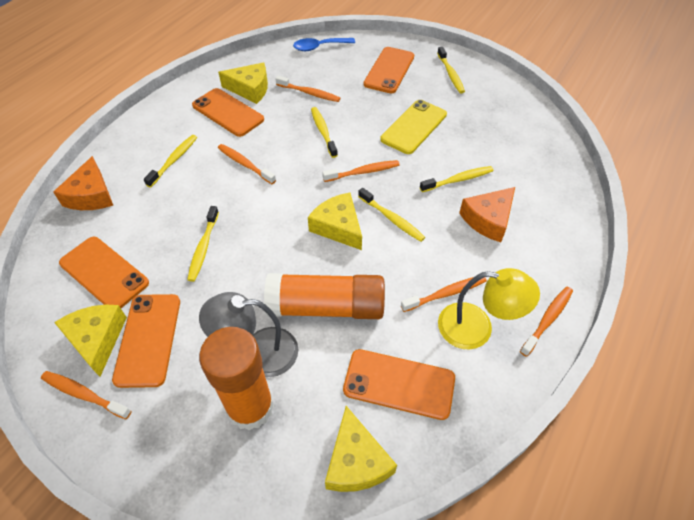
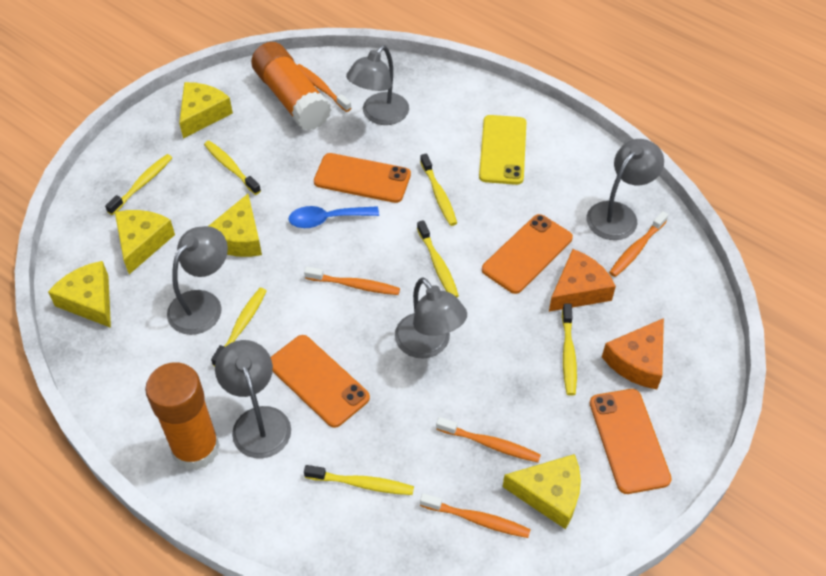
grey lamp: 1 -> 5
orange phone: 5 -> 4
orange toothbrush: 6 -> 5
yellow cheese: 4 -> 5
yellow lamp: 1 -> 0
yellow toothbrush: 6 -> 7

